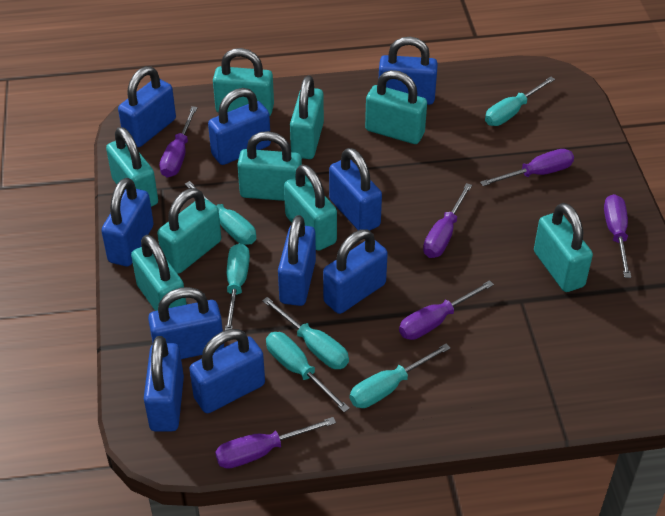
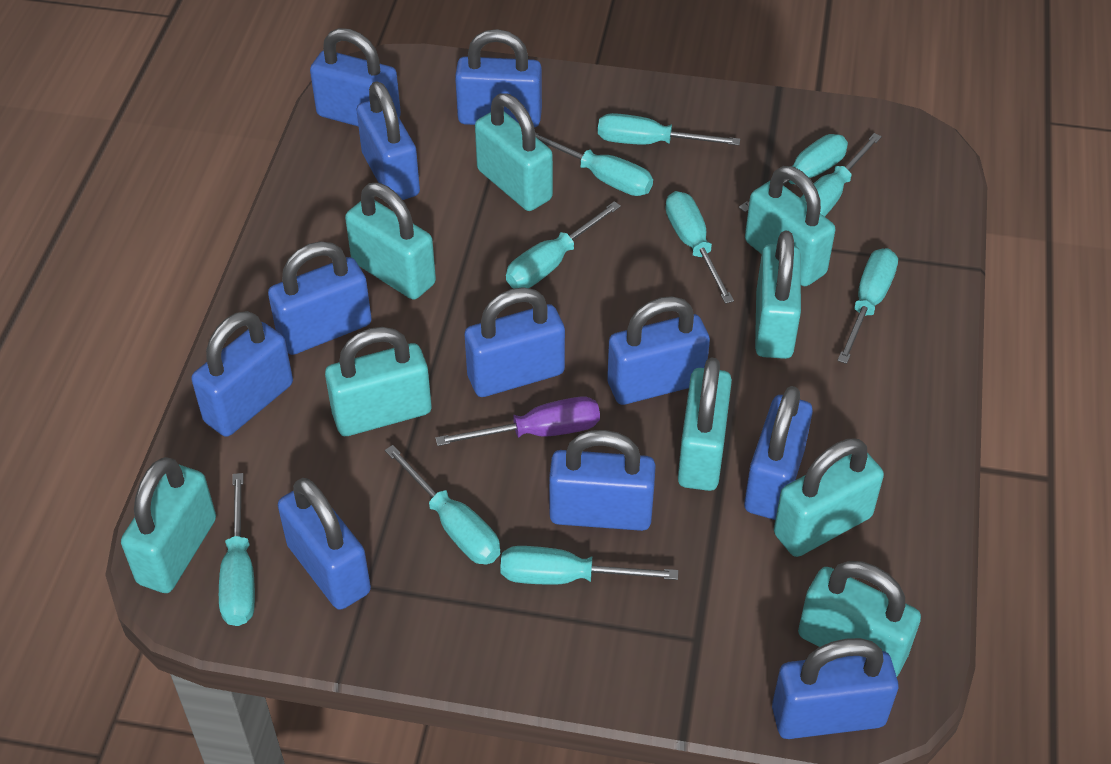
blue padlock: 10 -> 11
purple screwdriver: 6 -> 1
turquoise screwdriver: 6 -> 10

